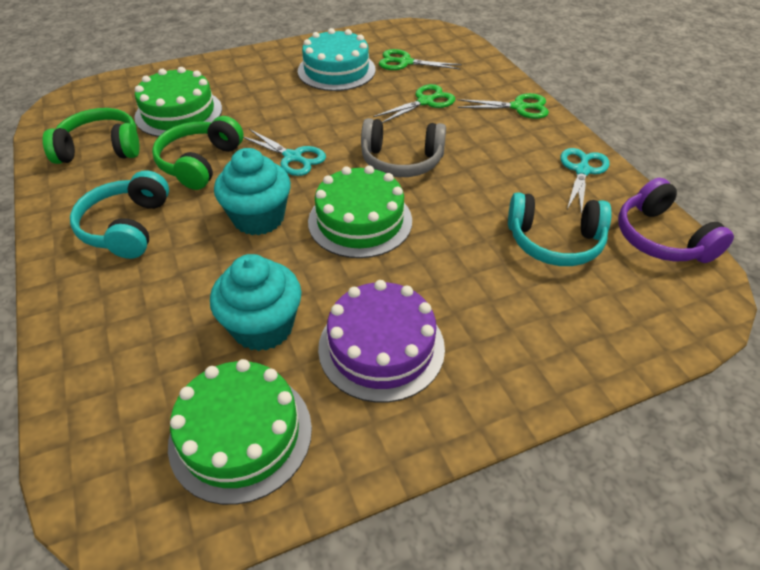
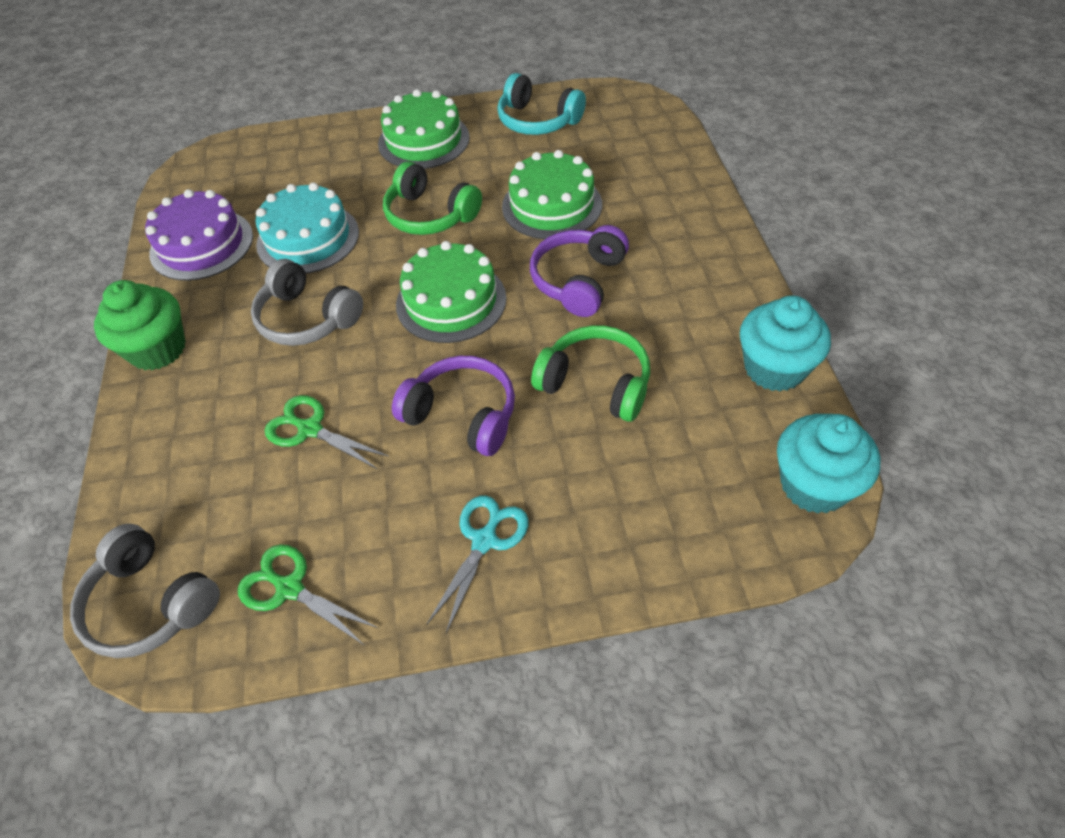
green cupcake: 0 -> 1
green scissors: 3 -> 2
grey headphones: 1 -> 2
purple headphones: 1 -> 2
turquoise headphones: 2 -> 1
turquoise scissors: 2 -> 1

